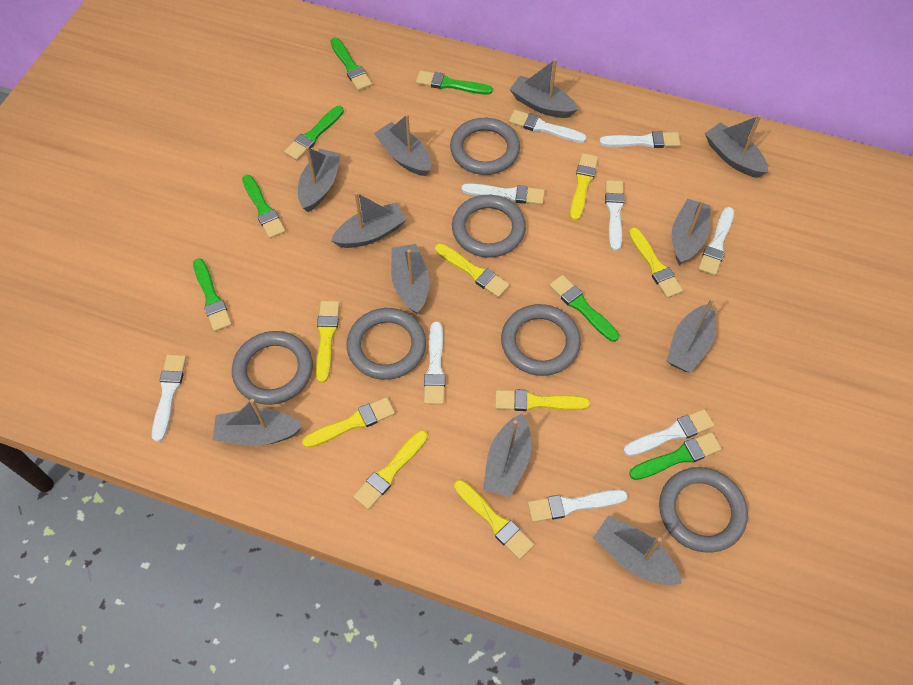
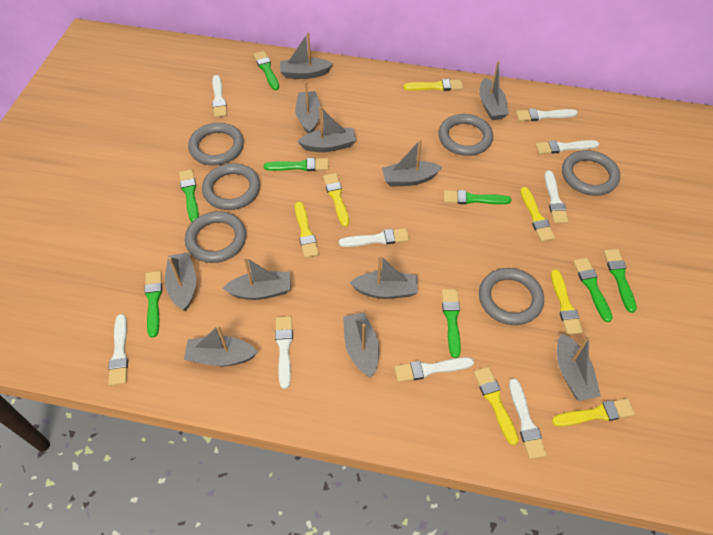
green brush: 7 -> 8
yellow brush: 8 -> 7

